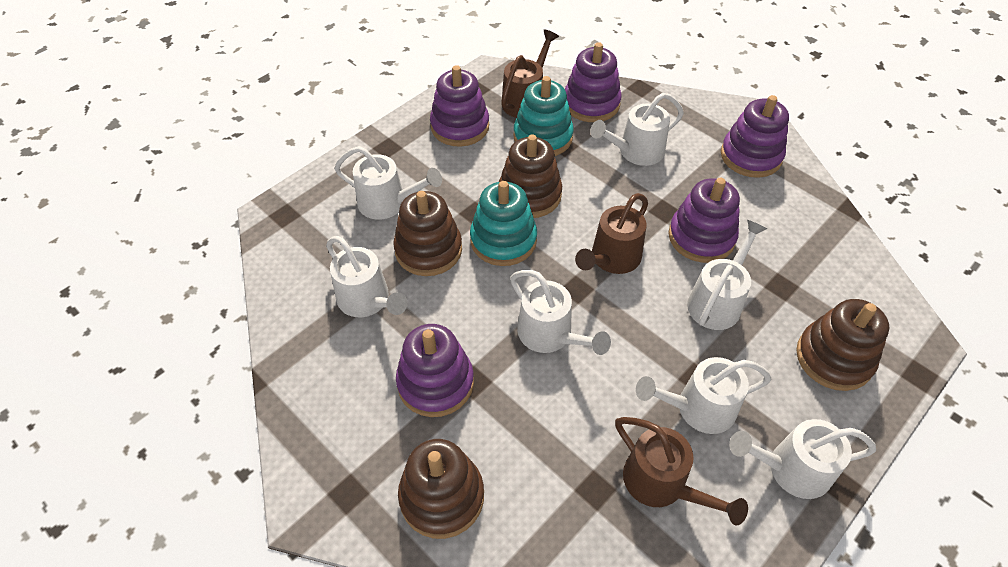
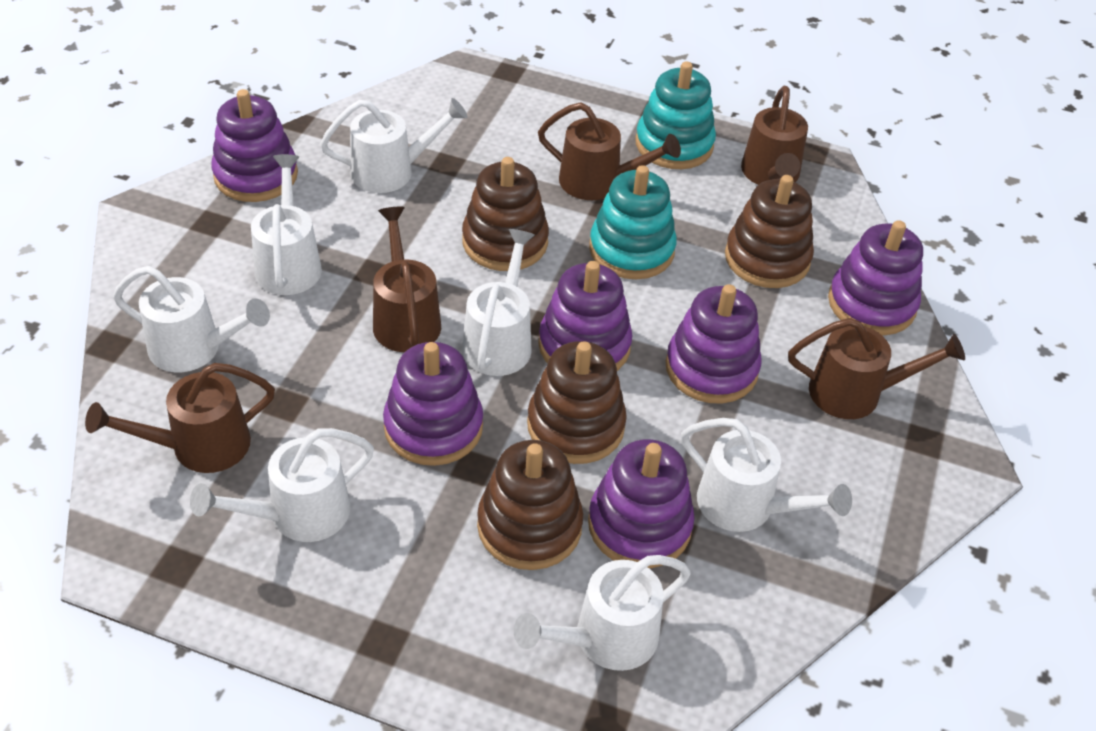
brown watering can: 3 -> 5
purple stacking toy: 5 -> 6

